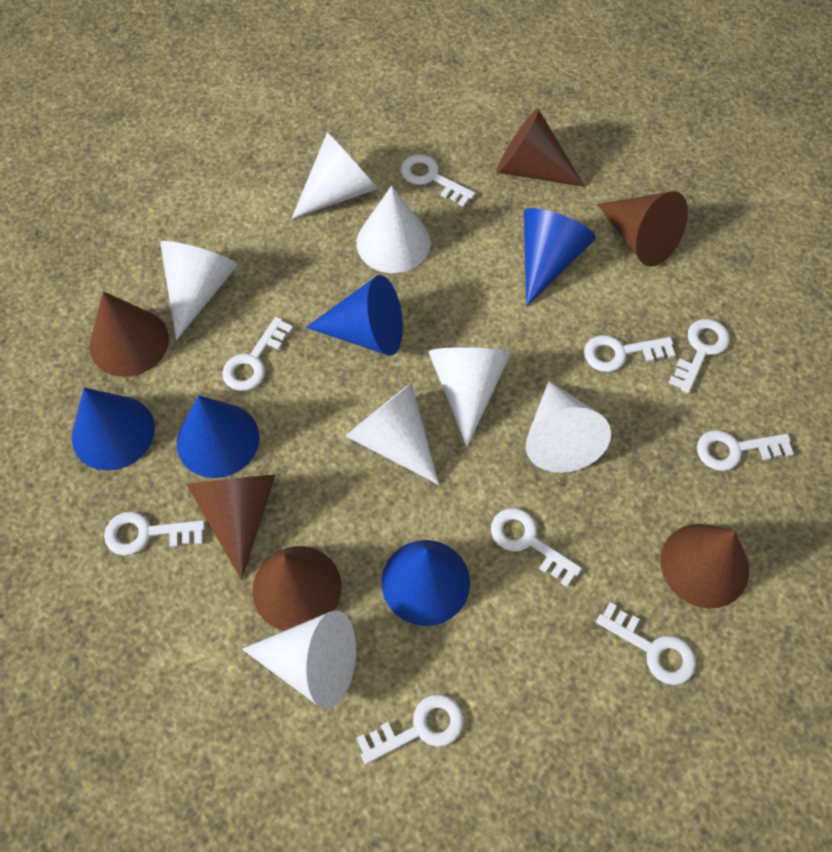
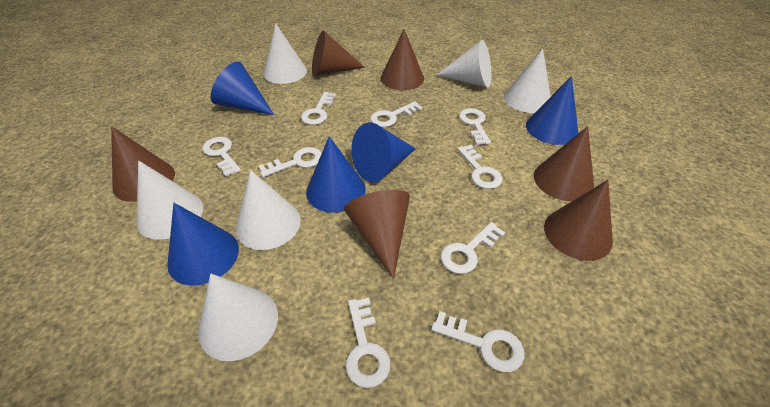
white cone: 7 -> 6

